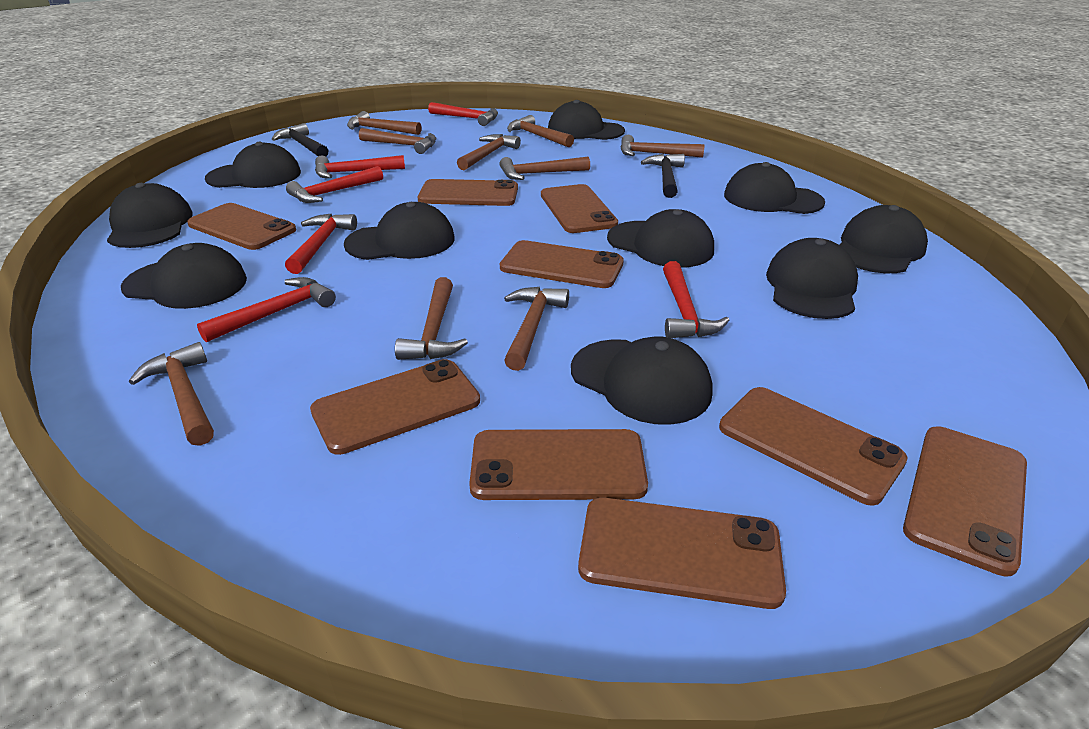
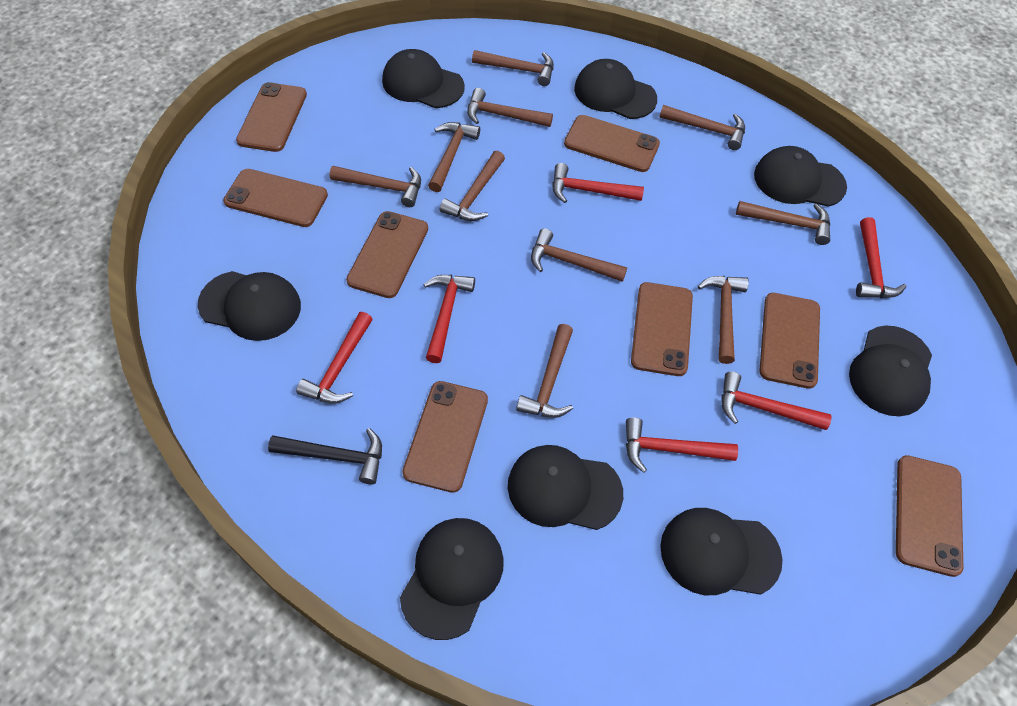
black cap: 10 -> 8
black hammer: 2 -> 1
brown hammer: 9 -> 10
brown phone: 9 -> 8

